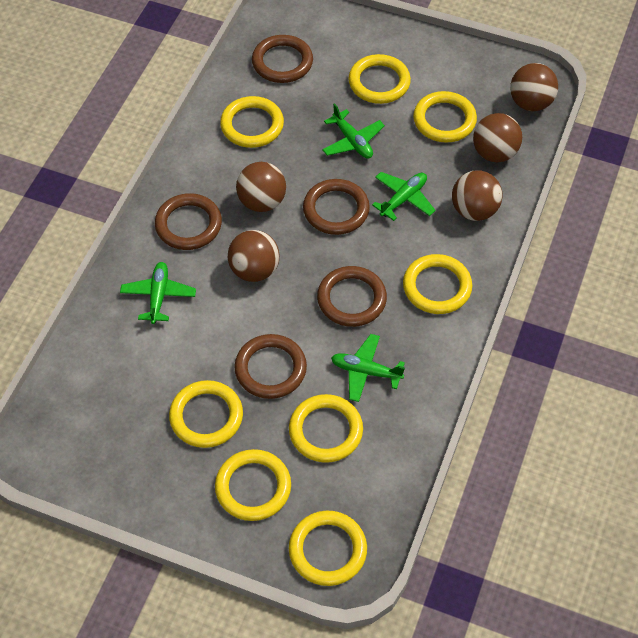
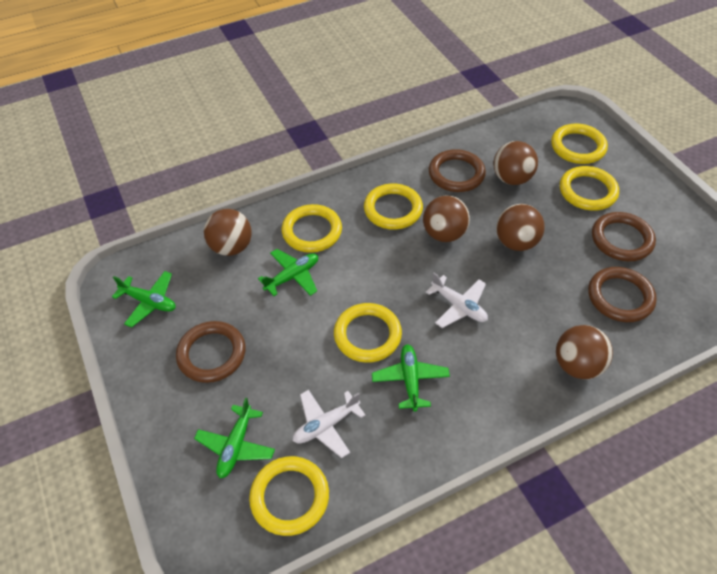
brown ring: 5 -> 4
white plane: 0 -> 2
yellow ring: 8 -> 6

